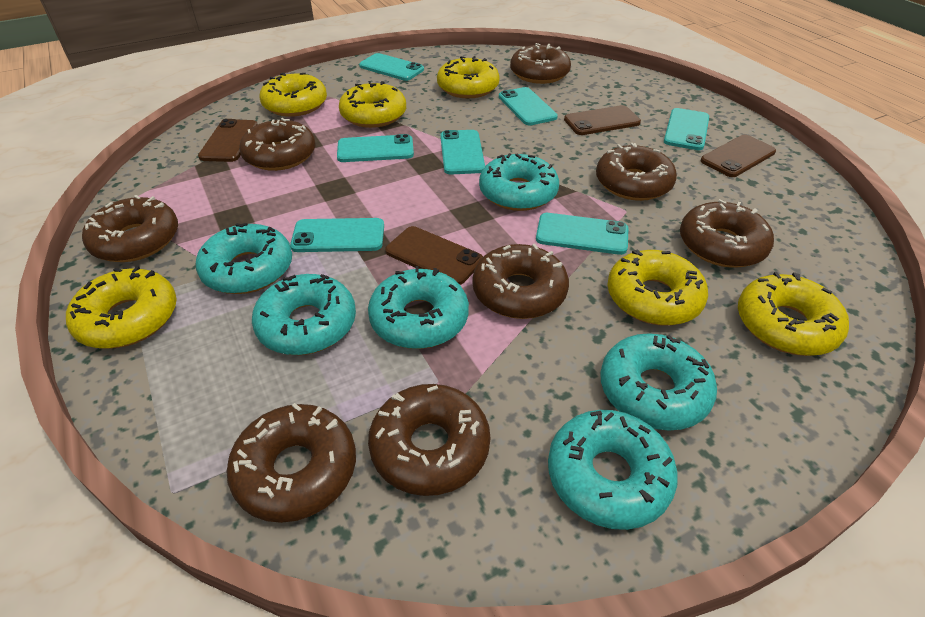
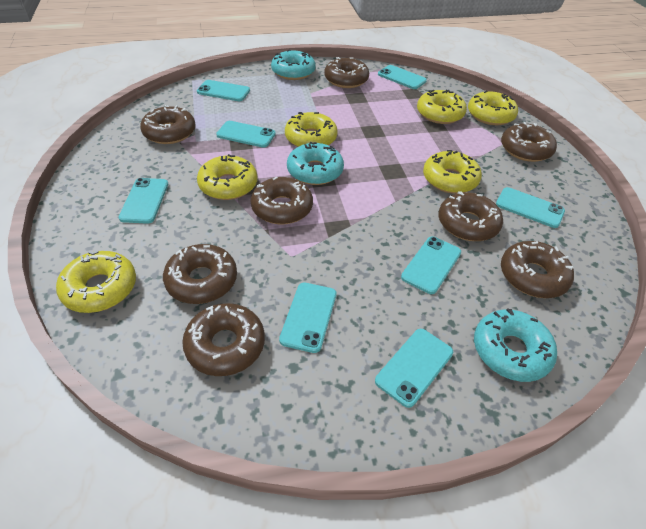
brown phone: 4 -> 0
turquoise donut: 6 -> 3
turquoise phone: 7 -> 8

